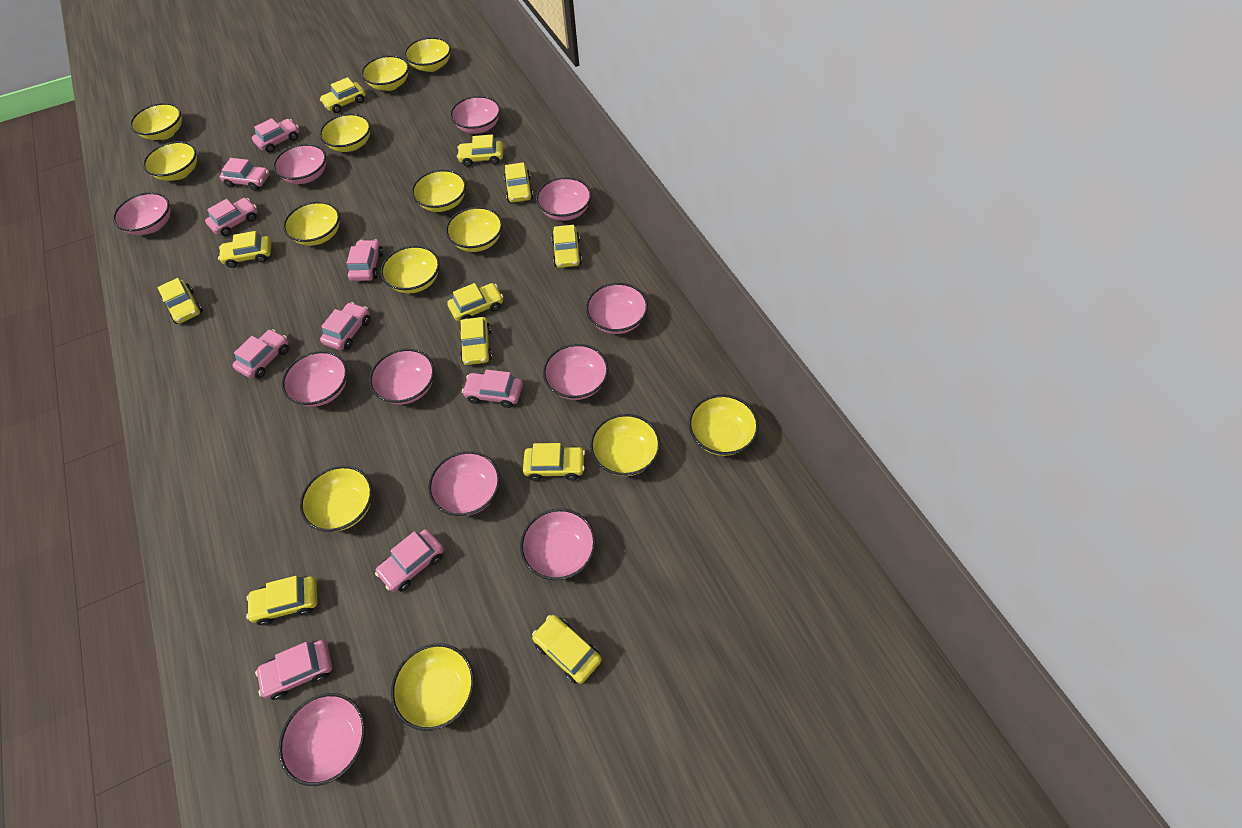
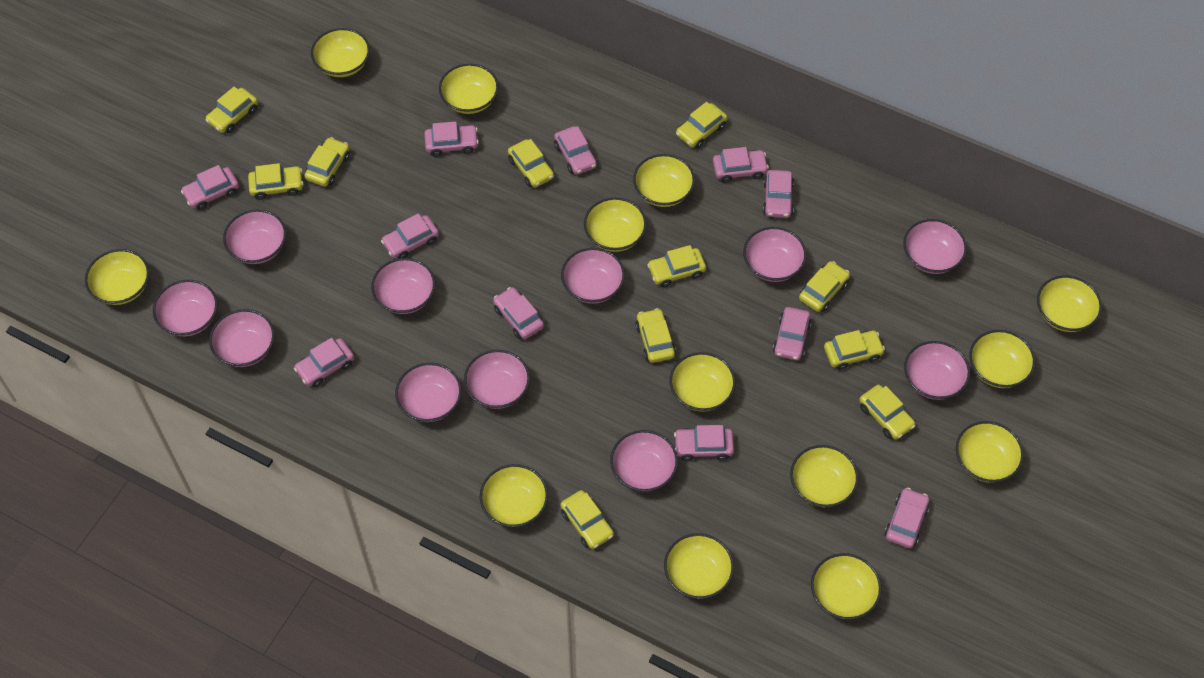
pink car: 9 -> 11

